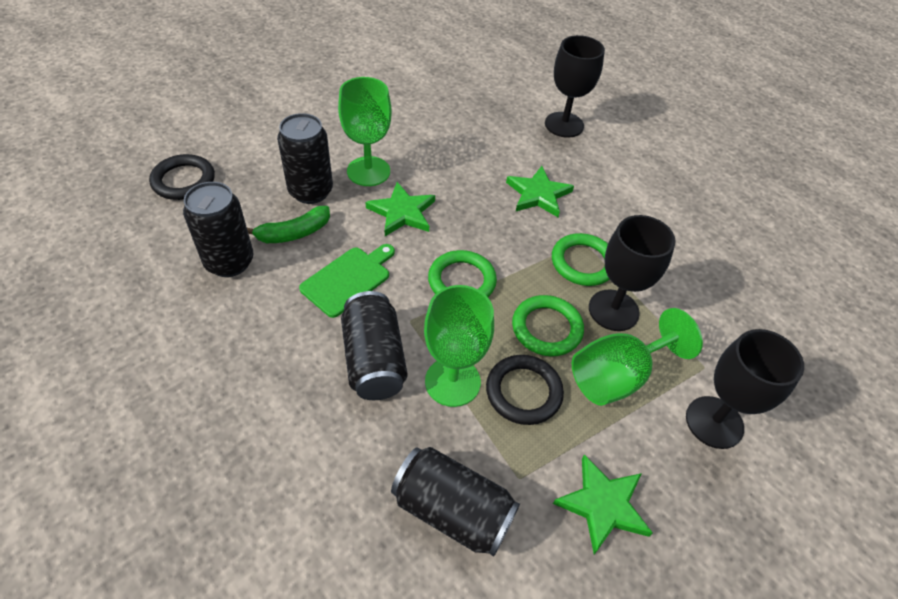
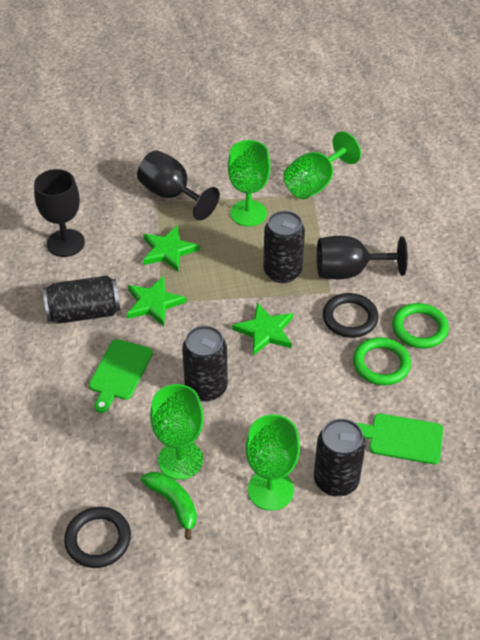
green cutting board: 1 -> 2
green goblet: 3 -> 4
green ring: 3 -> 2

